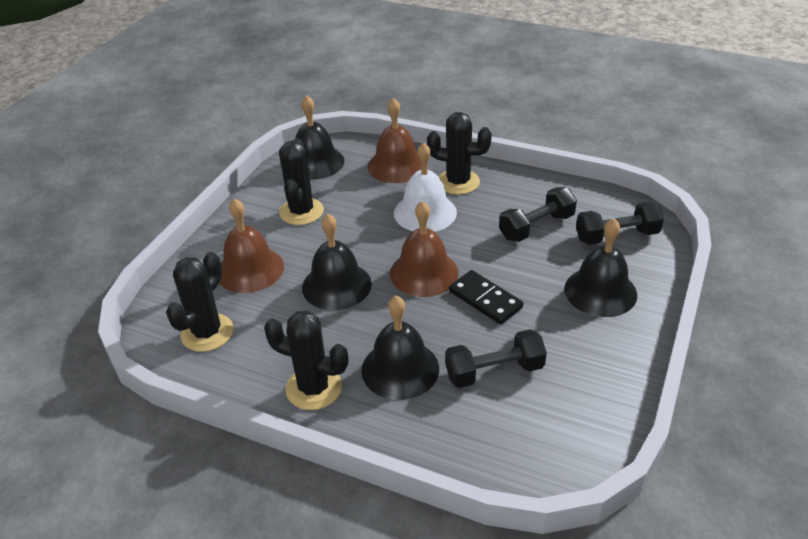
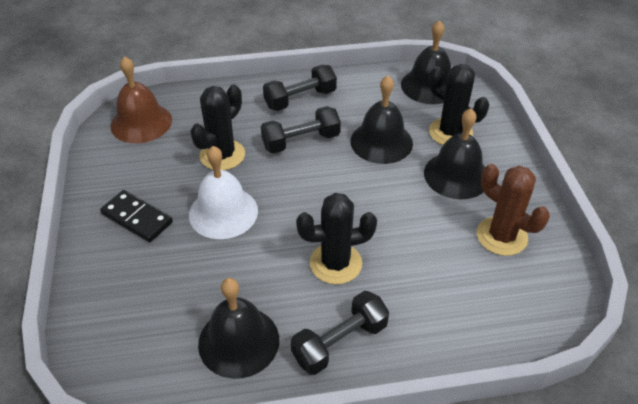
black cactus: 4 -> 3
brown bell: 3 -> 1
brown cactus: 0 -> 1

